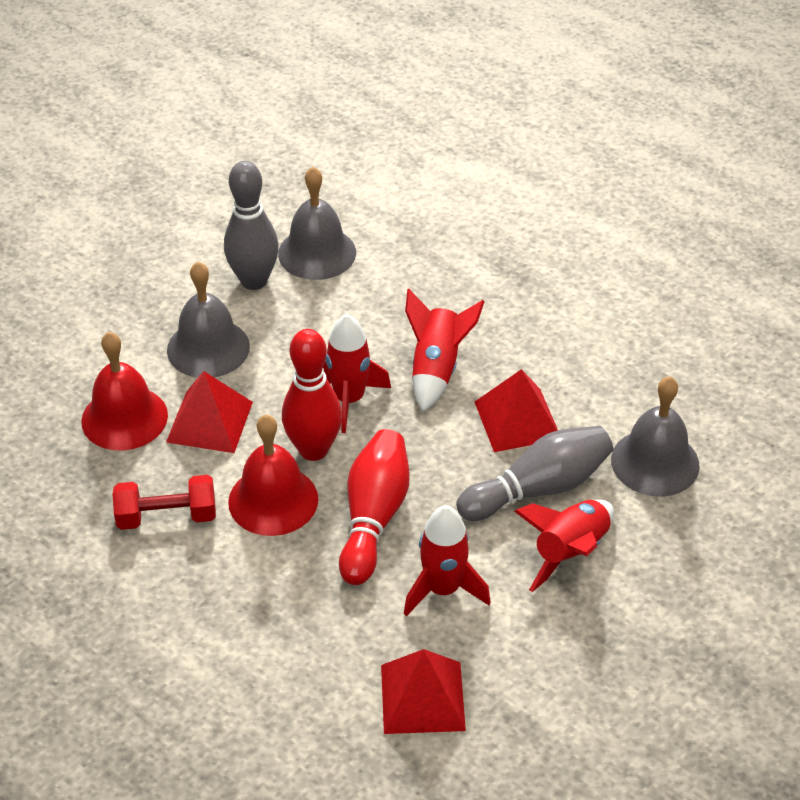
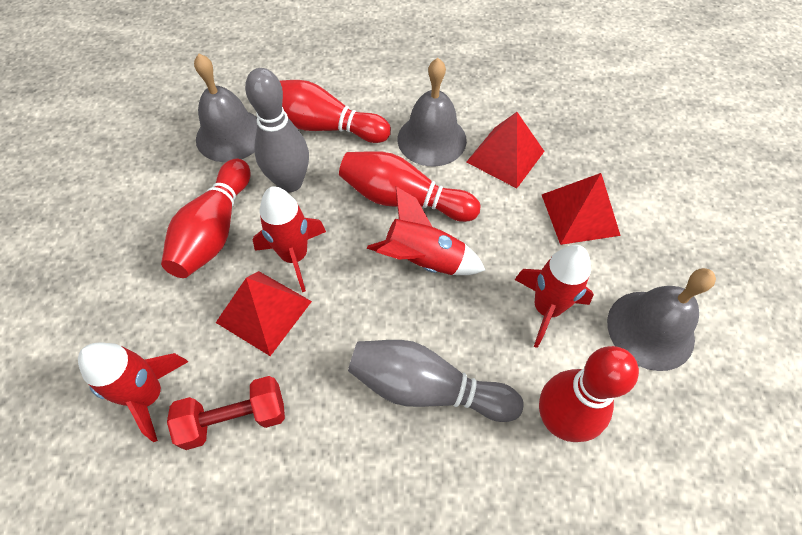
red bell: 2 -> 0
red bowling pin: 2 -> 4

